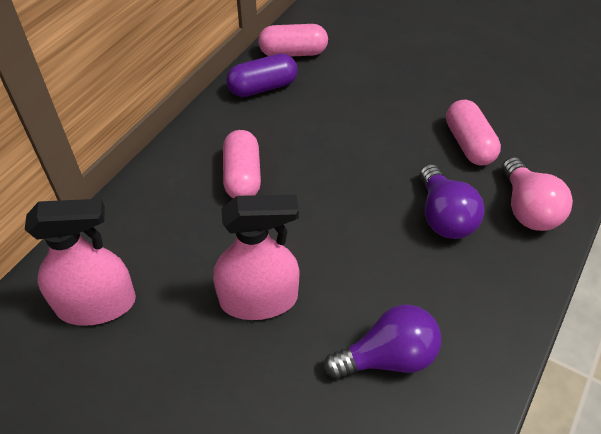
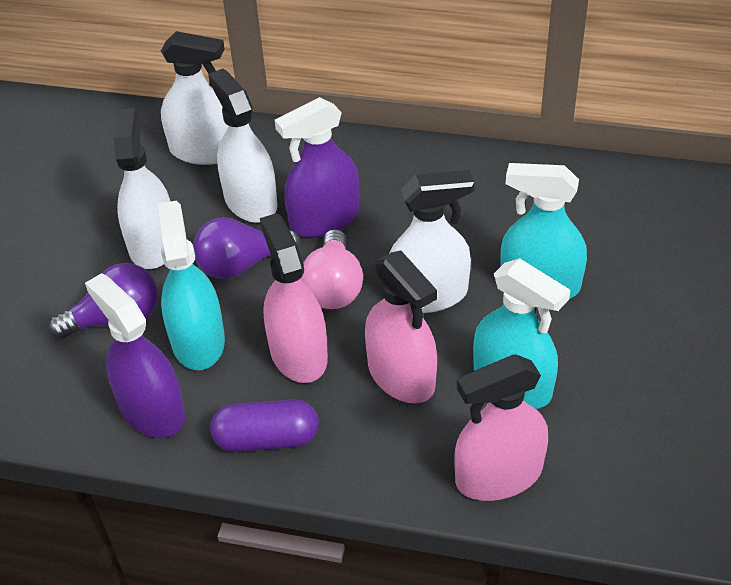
pink capsule: 3 -> 0
pink spray bottle: 2 -> 3
purple spray bottle: 0 -> 2
turquoise spray bottle: 0 -> 3
white spray bottle: 0 -> 4

